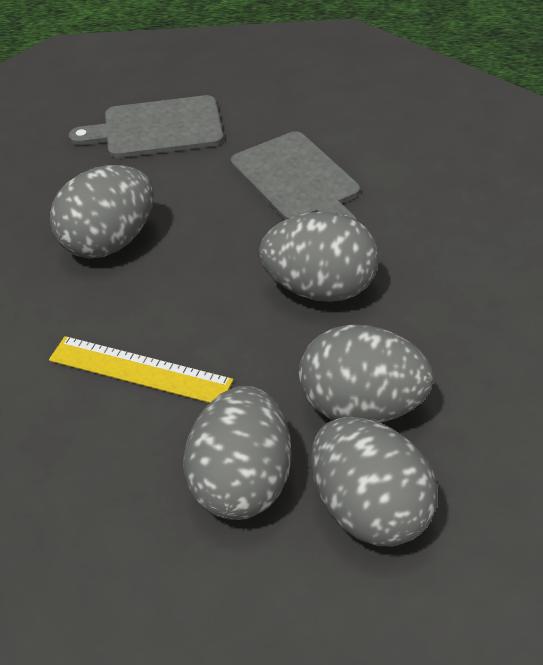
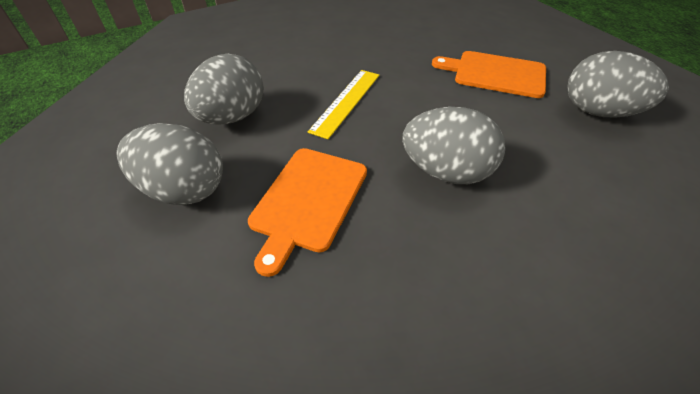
grey cutting board: 2 -> 0
grey egg: 5 -> 4
orange cutting board: 0 -> 2

